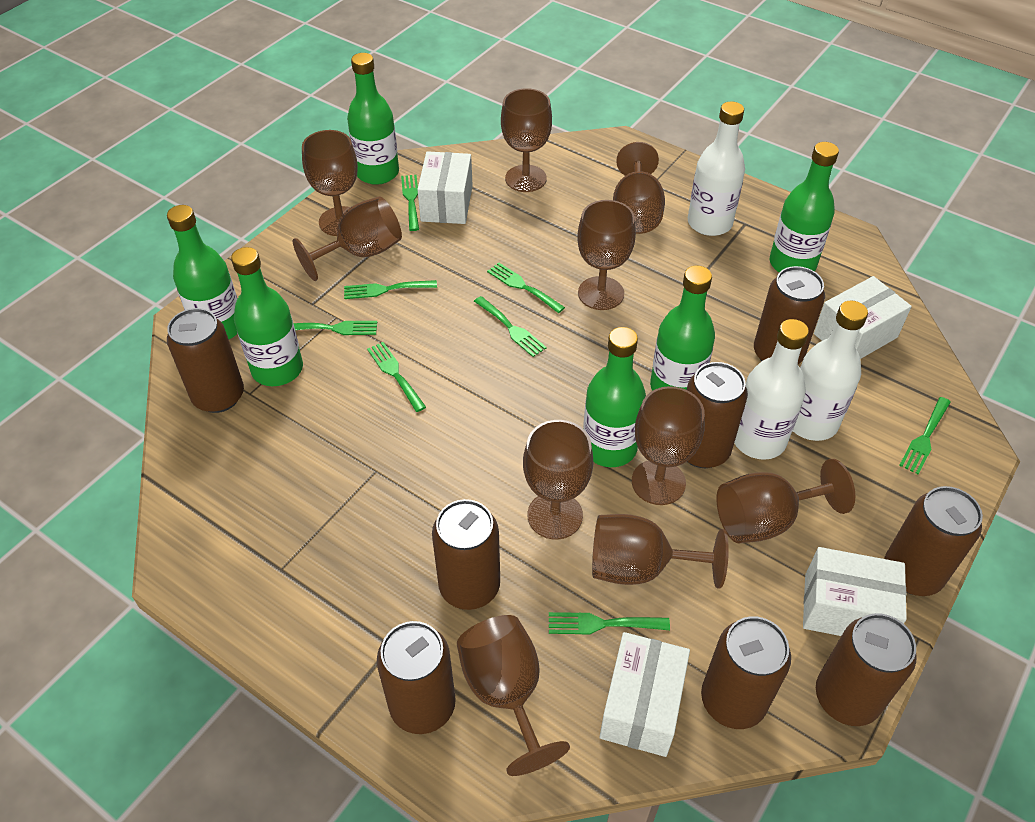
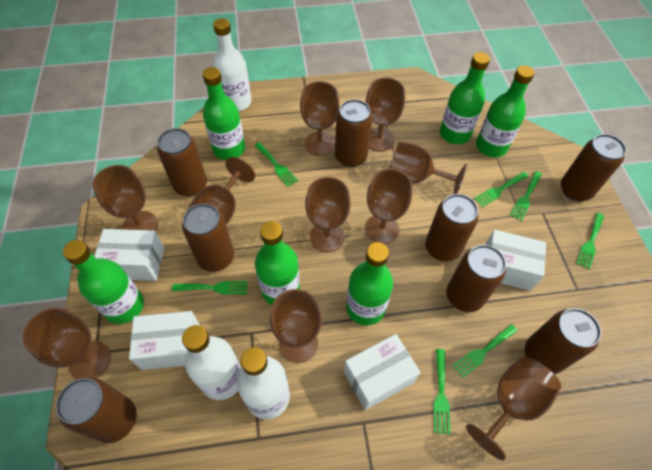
green fork: 8 -> 7

